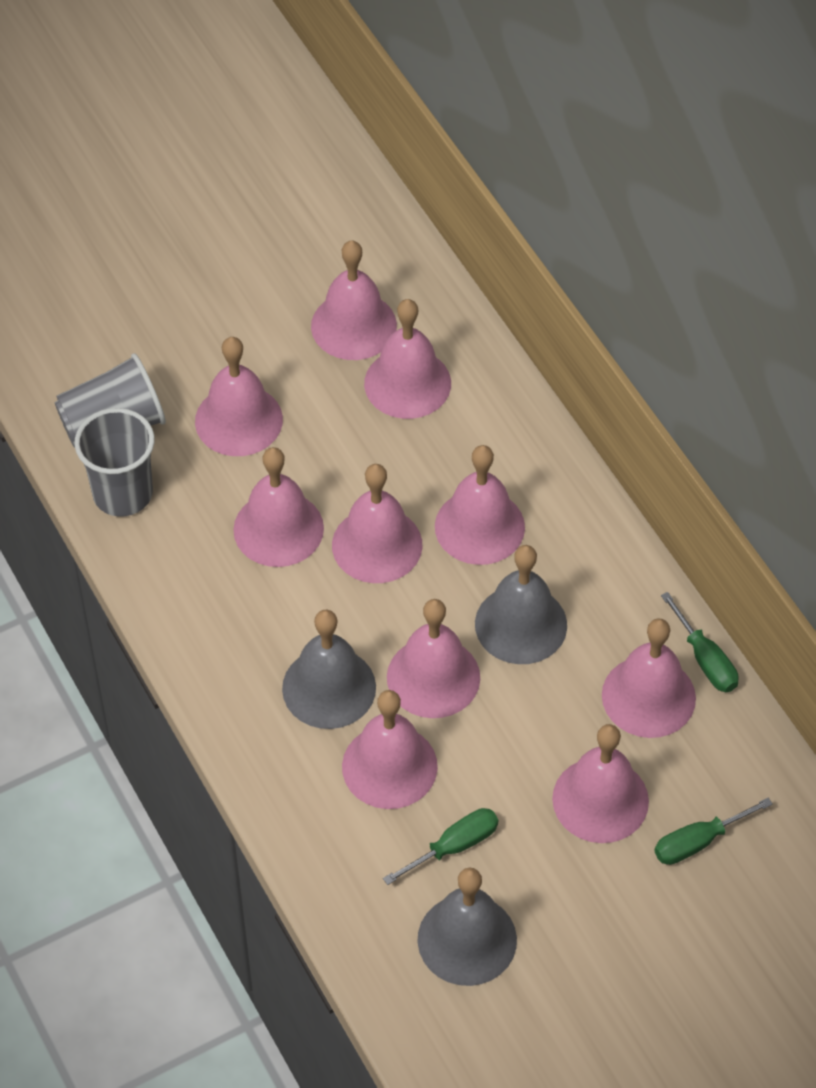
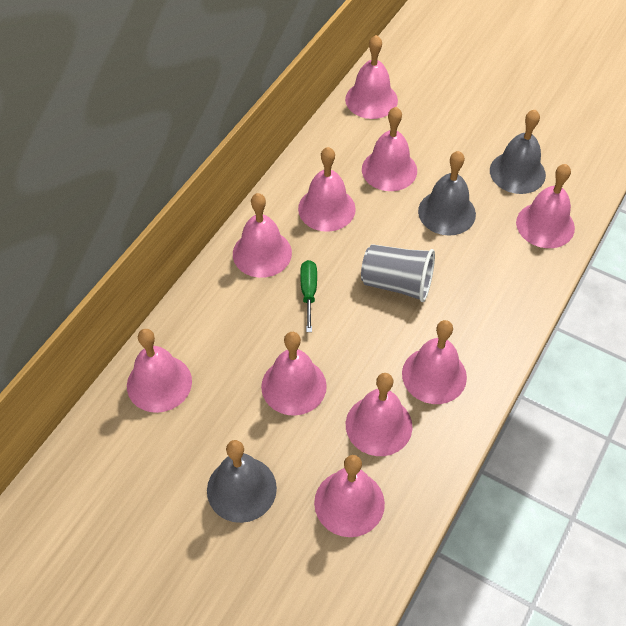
green screwdriver: 3 -> 1
grey cup: 2 -> 1

